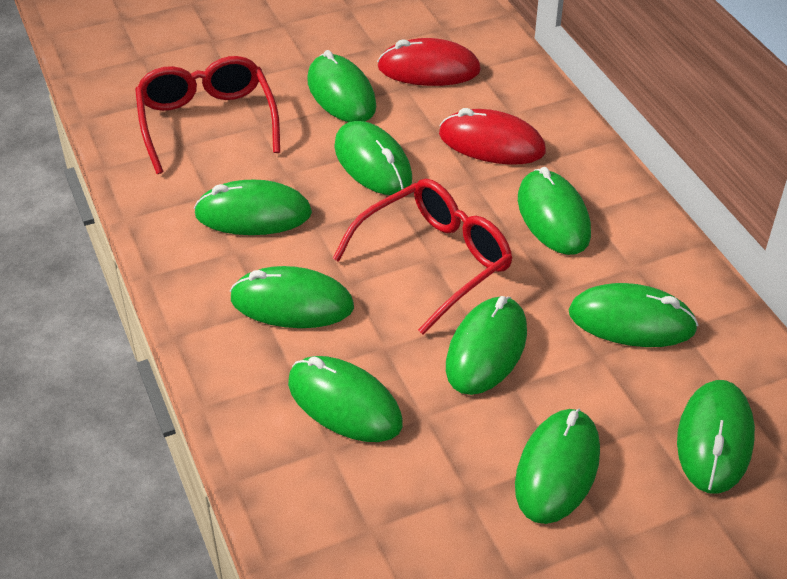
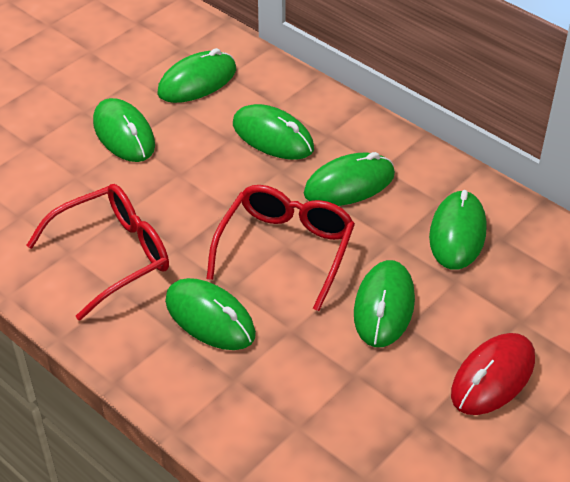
green mouse: 10 -> 7
red mouse: 2 -> 1

